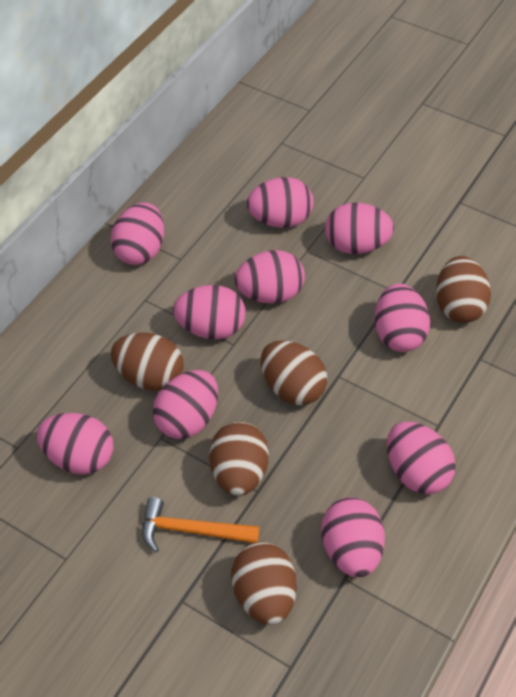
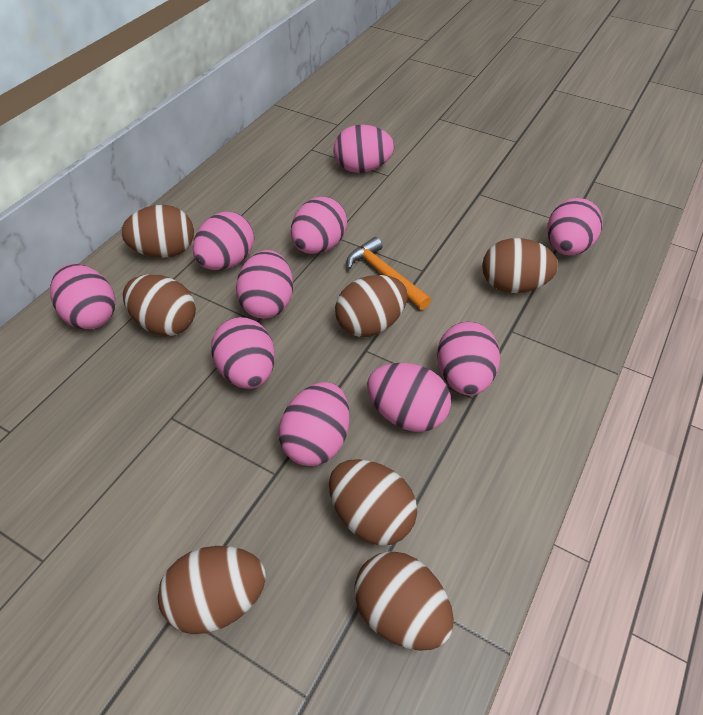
brown egg: 5 -> 7

